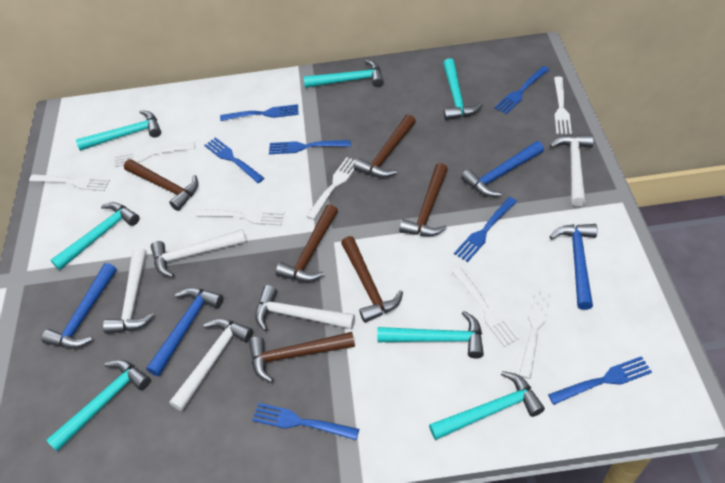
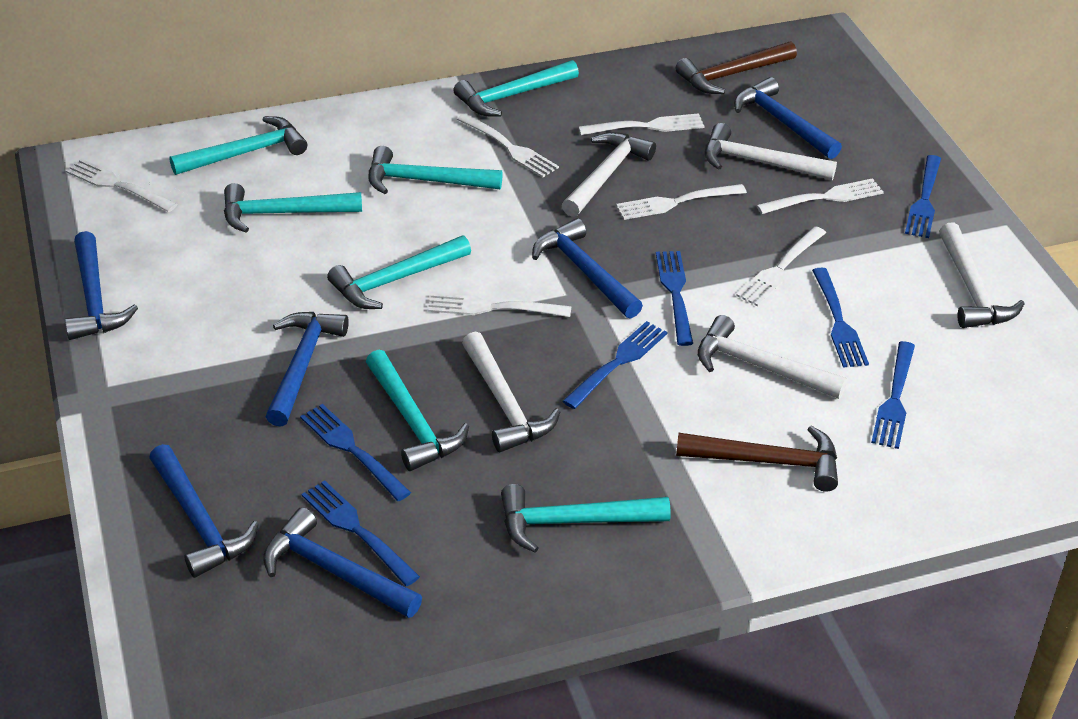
blue hammer: 4 -> 6
brown hammer: 6 -> 2

